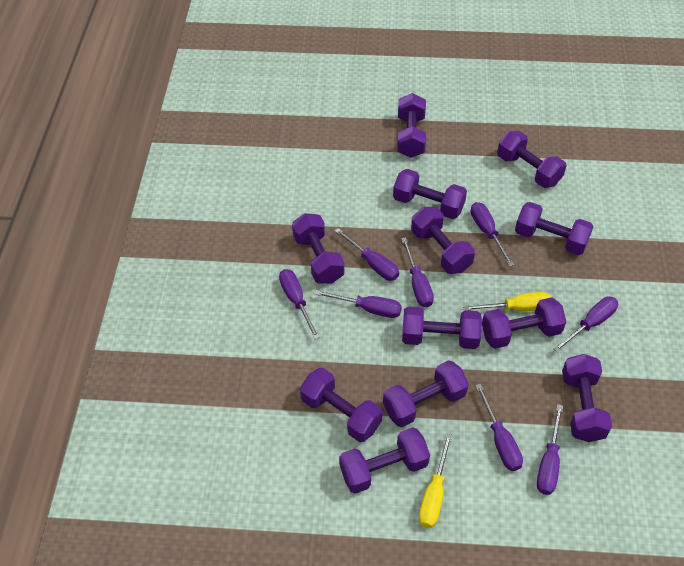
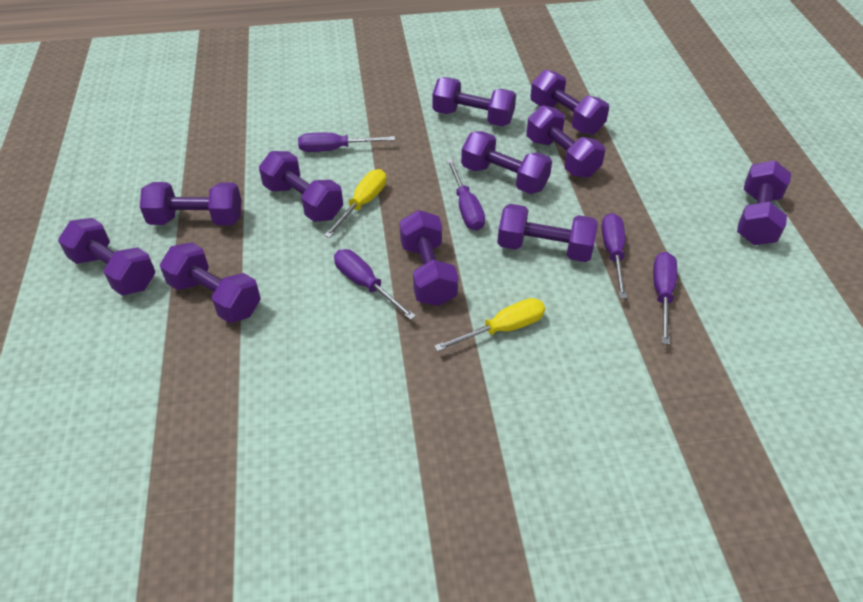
purple dumbbell: 12 -> 11
purple screwdriver: 8 -> 5

